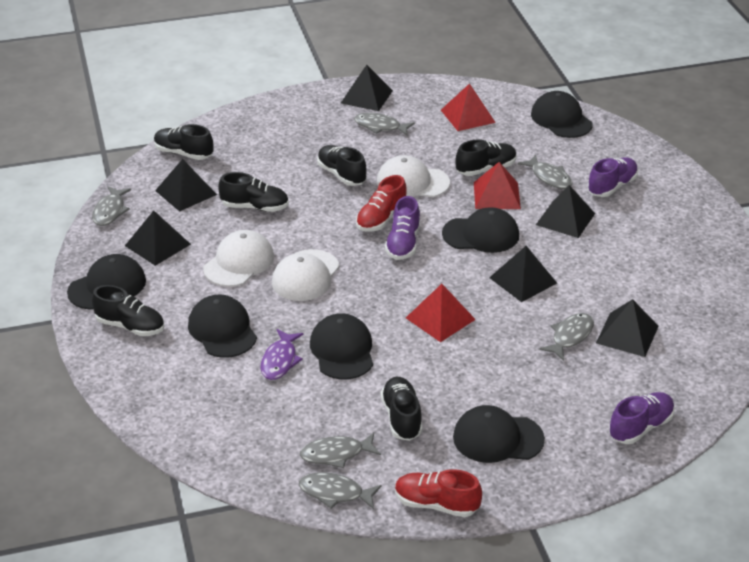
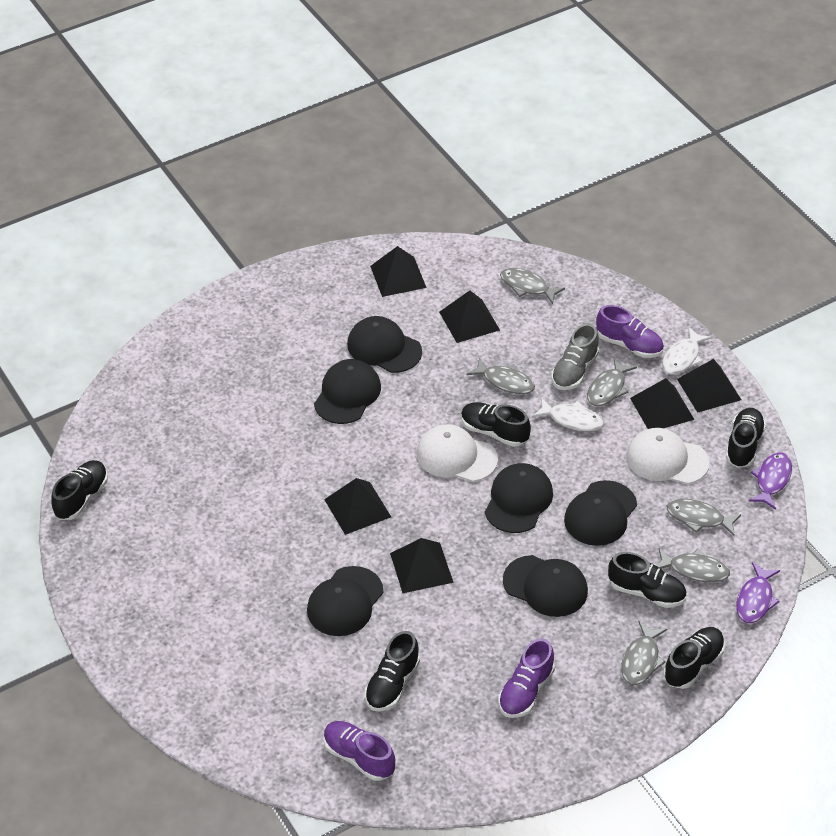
grey shoe: 0 -> 1
purple fish: 1 -> 2
red pyramid: 3 -> 0
red shoe: 2 -> 0
white cap: 3 -> 2
white fish: 0 -> 2

